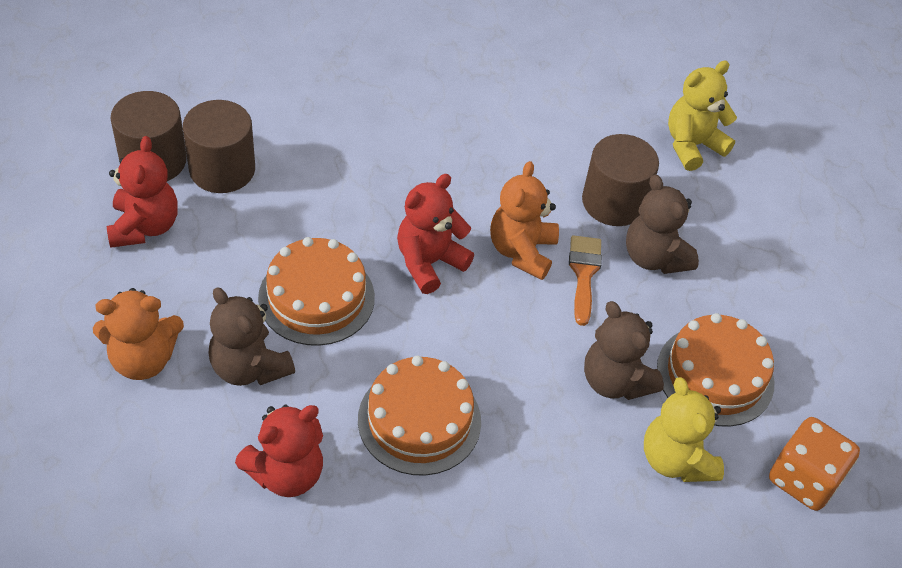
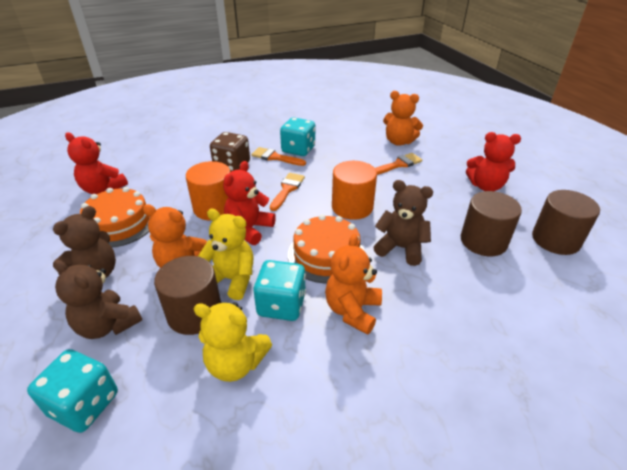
brown dice: 0 -> 1
orange brush: 1 -> 3
orange cake: 3 -> 2
orange cylinder: 0 -> 2
orange dice: 1 -> 0
orange teddy bear: 2 -> 3
turquoise dice: 0 -> 3

